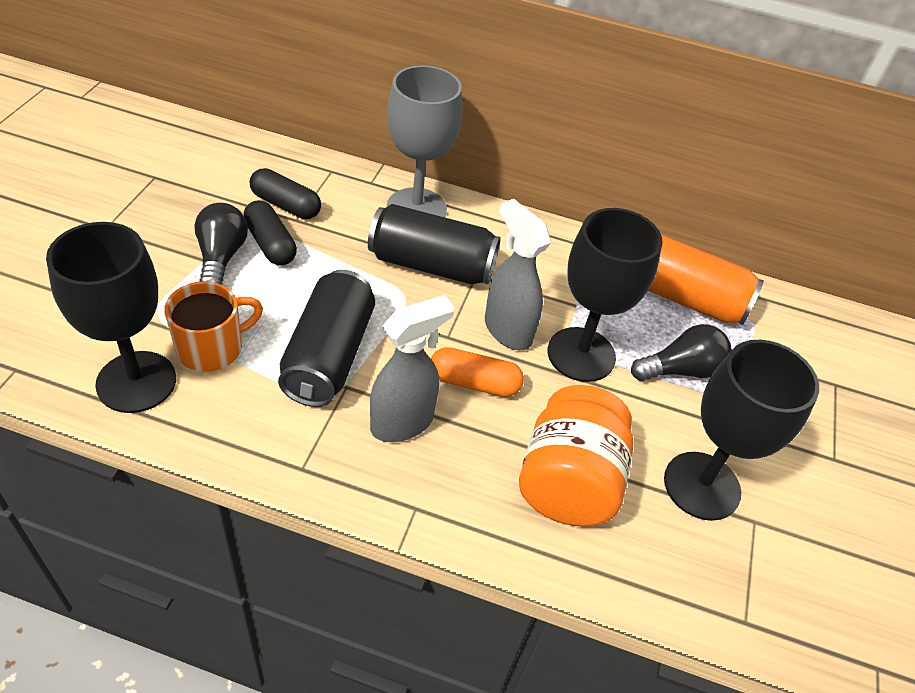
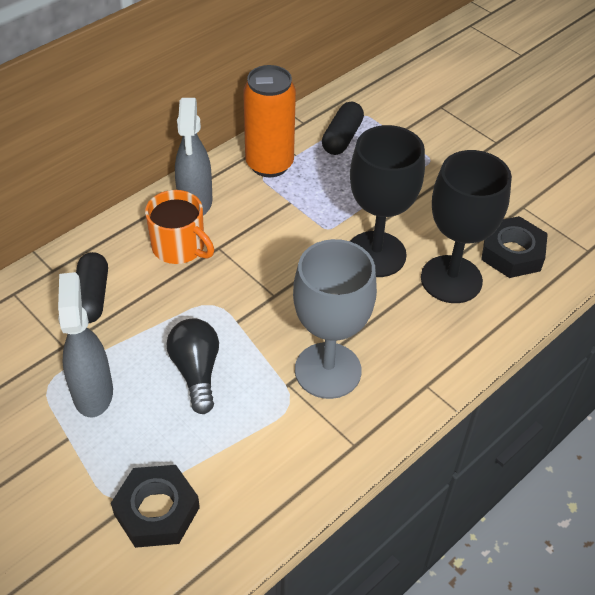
black can: 2 -> 0
black goblet: 3 -> 2
black light bulb: 2 -> 1
black nut: 0 -> 2
orange capsule: 1 -> 0
orange jar: 1 -> 0

